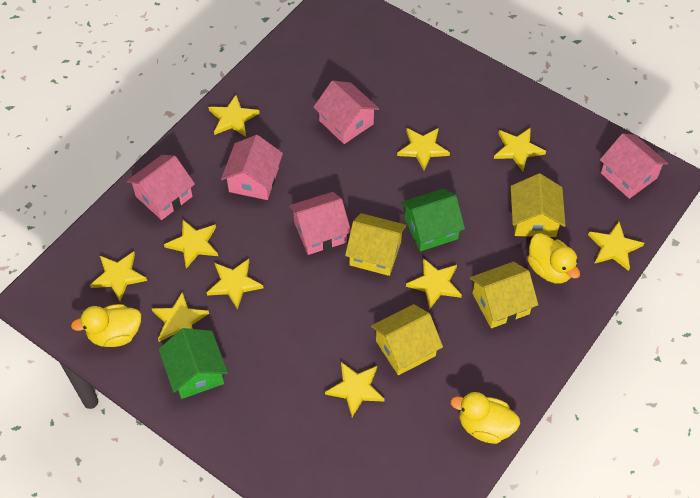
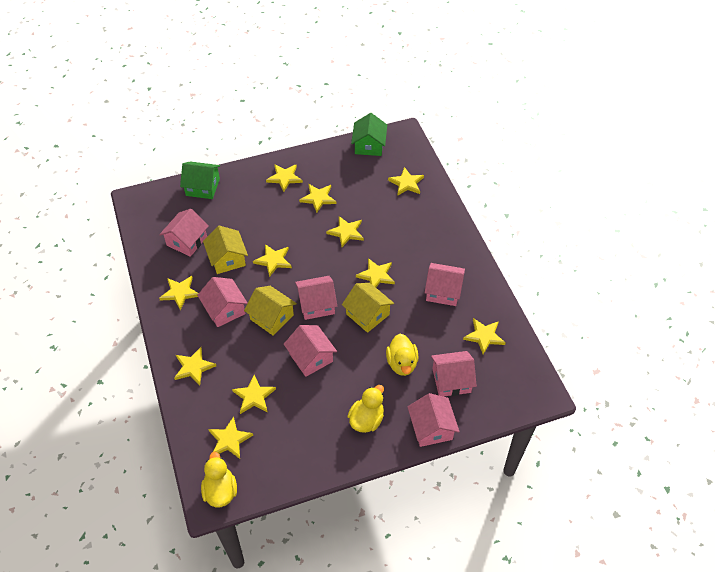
pink house: 5 -> 7
yellow house: 4 -> 3
yellow star: 10 -> 11

